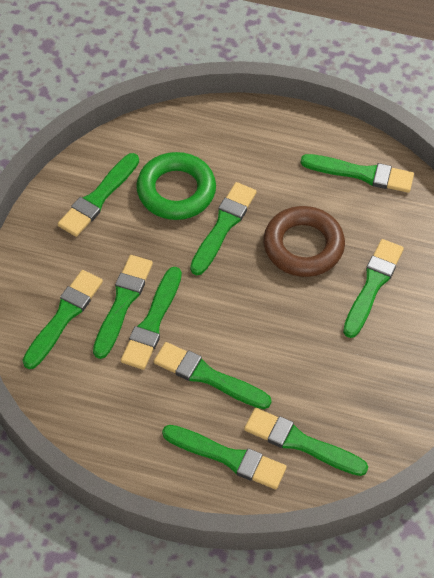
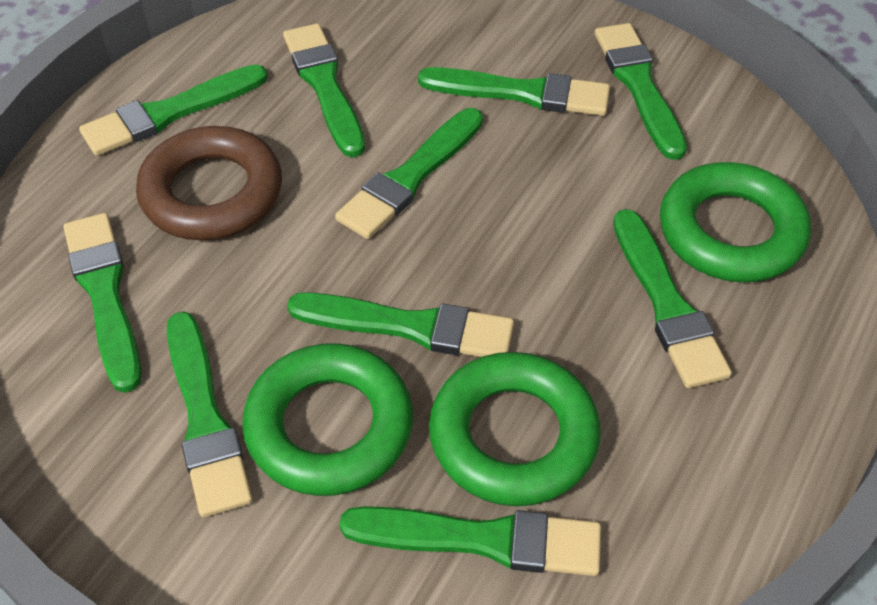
green ring: 1 -> 3

